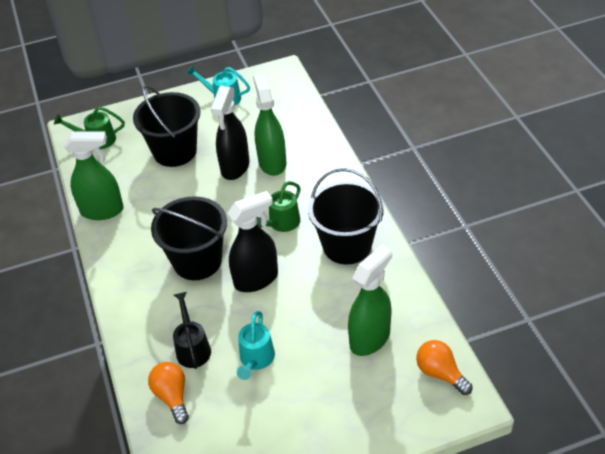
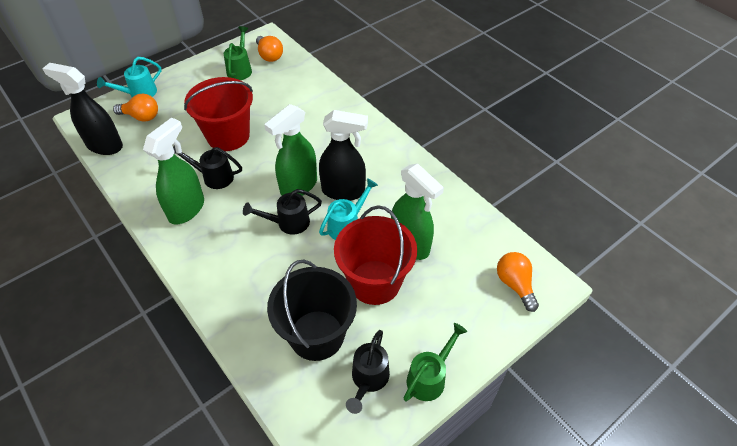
black bucket: 3 -> 1
black watering can: 1 -> 3
orange light bulb: 2 -> 3
red bucket: 0 -> 2

